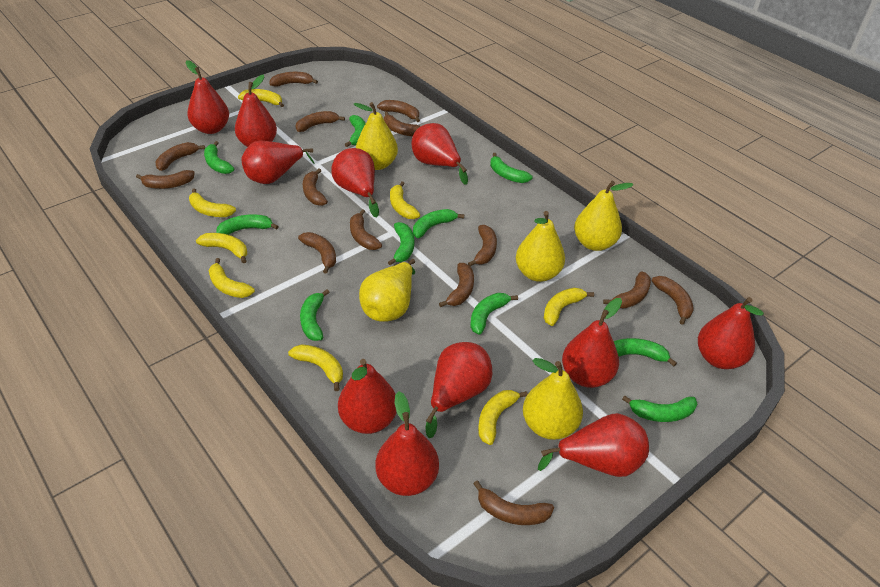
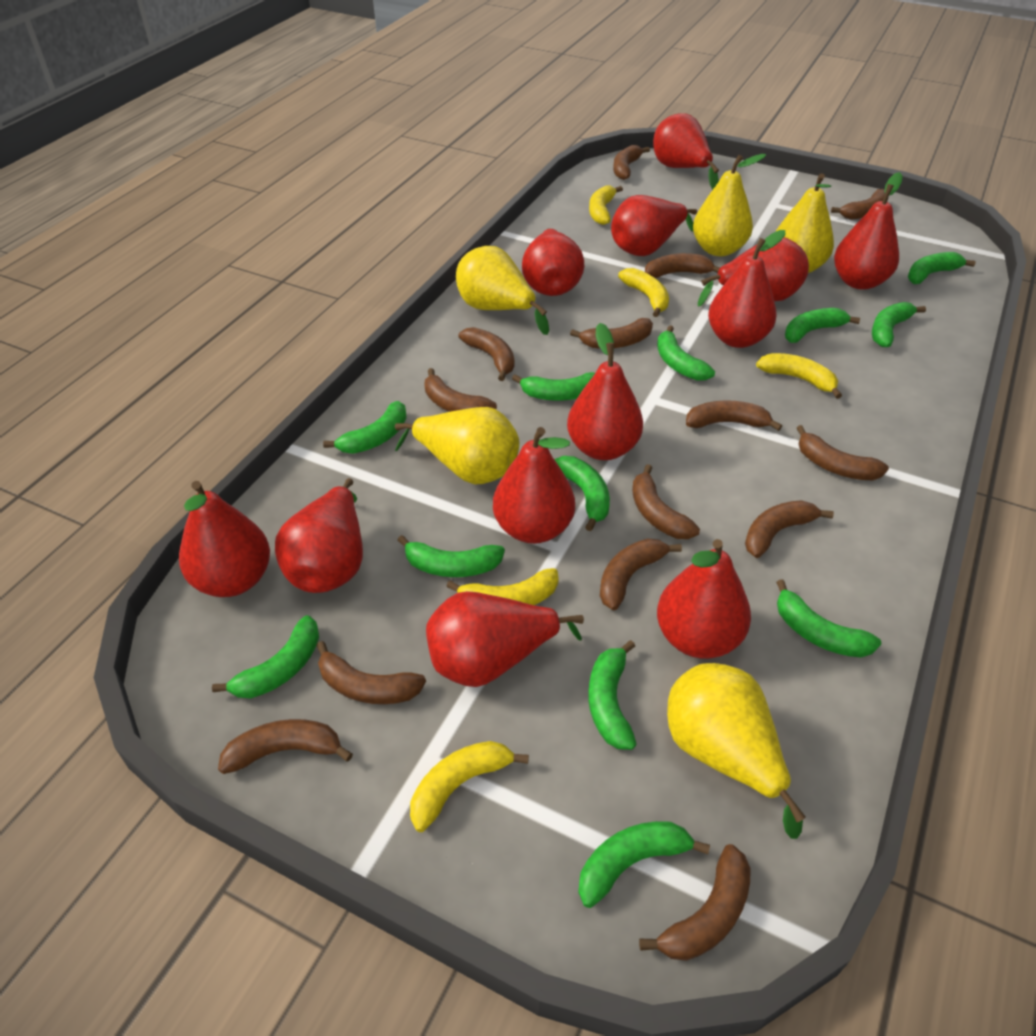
green banana: 10 -> 12
red pear: 11 -> 12
yellow banana: 8 -> 5

